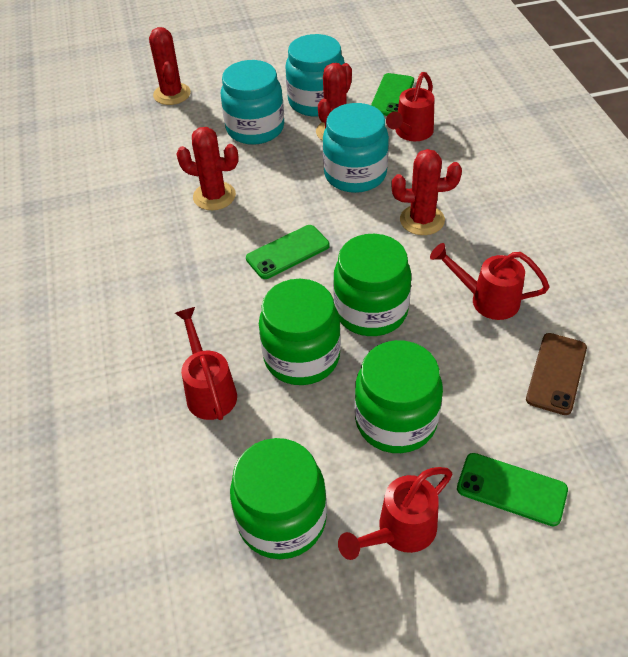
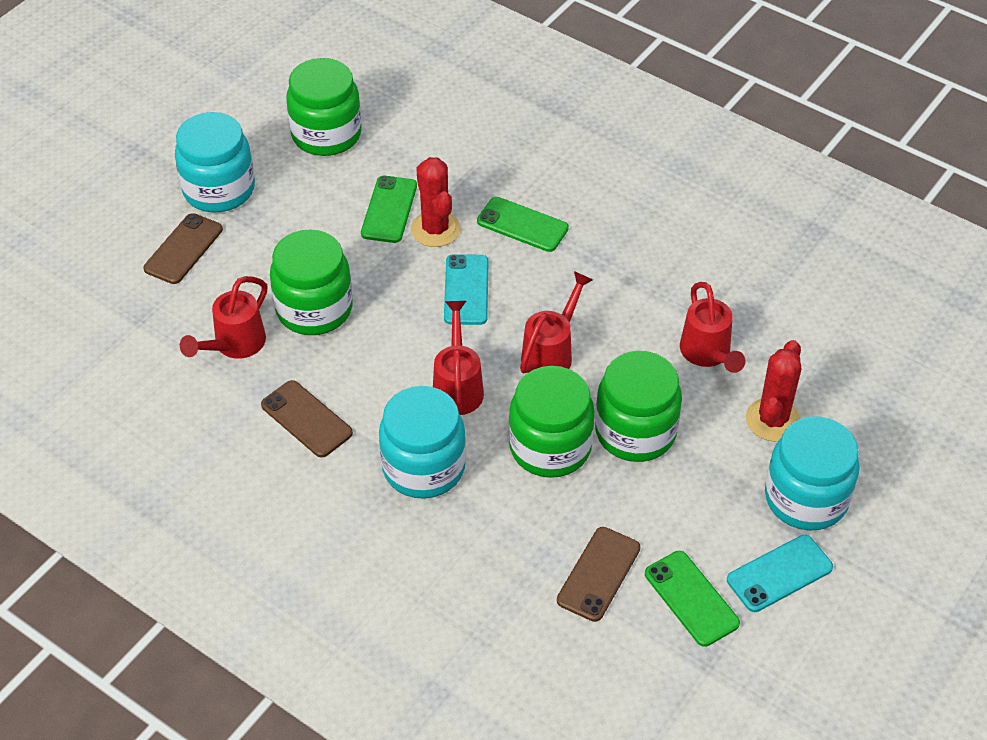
brown phone: 1 -> 3
red cactus: 4 -> 2
turquoise phone: 0 -> 2

